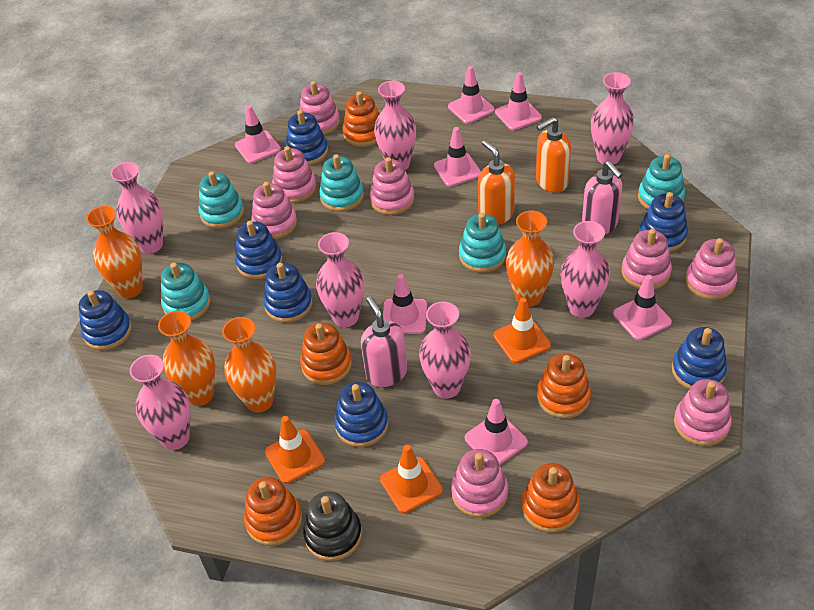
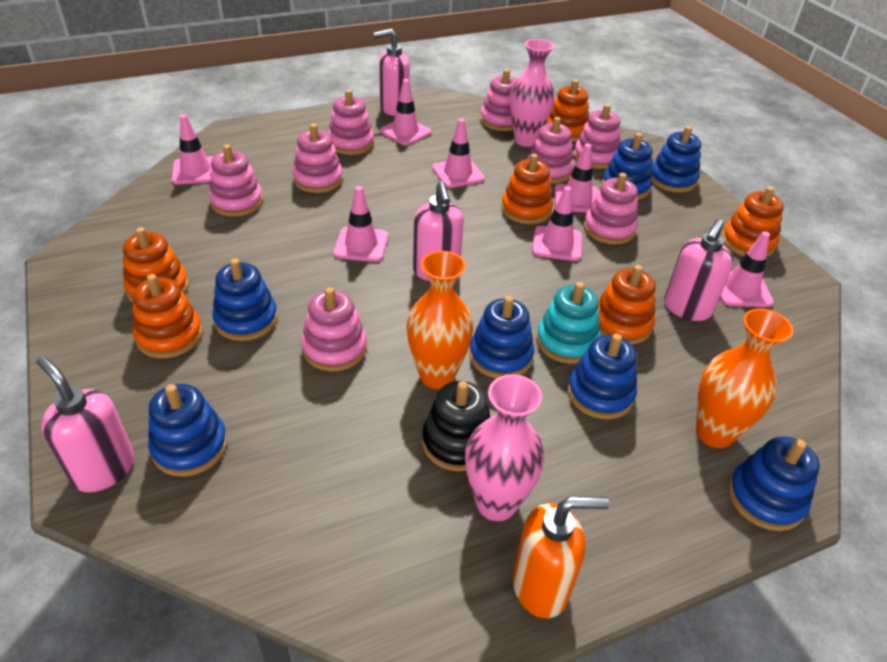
orange soap dispenser: 2 -> 1
orange stacking toy: 5 -> 6
orange traffic cone: 3 -> 0
orange vase: 4 -> 2
pink soap dispenser: 2 -> 4
pink vase: 7 -> 2
turquoise stacking toy: 5 -> 1

